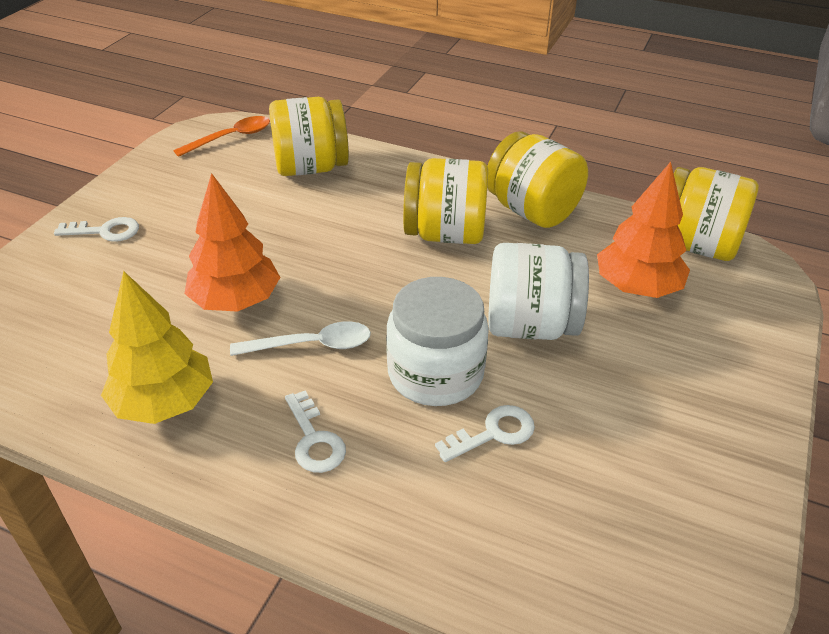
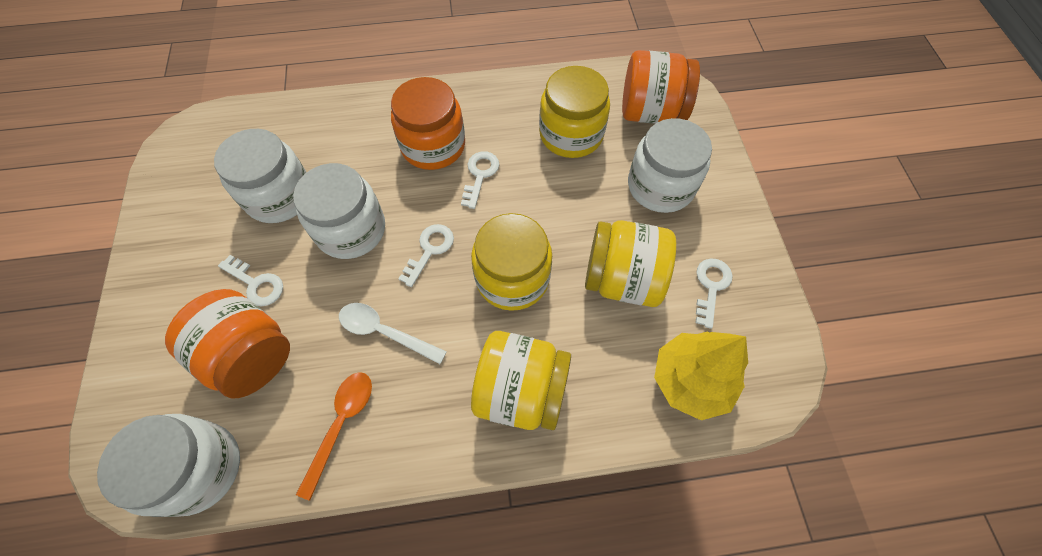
orange jar: 0 -> 3
orange tree: 2 -> 0
white jar: 2 -> 4
white key: 3 -> 4

